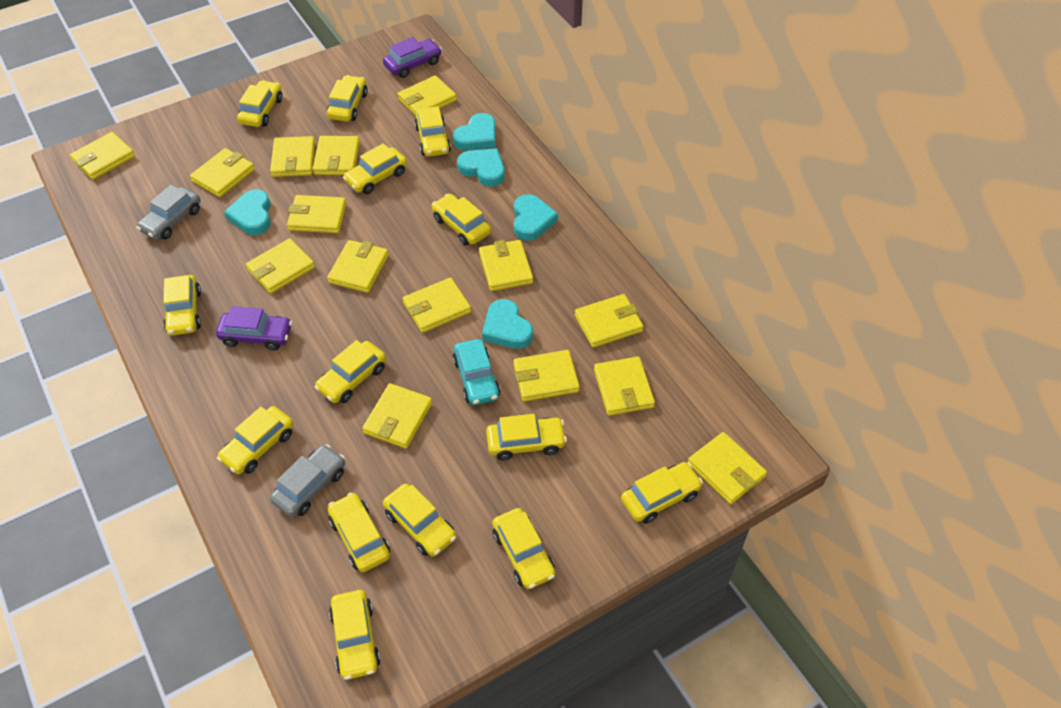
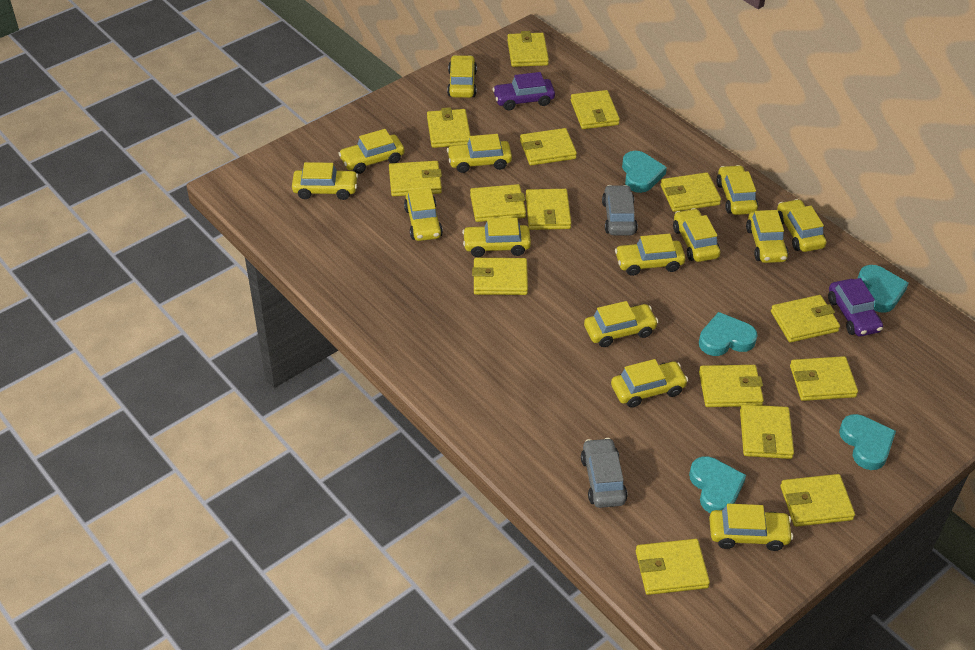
turquoise car: 1 -> 0

